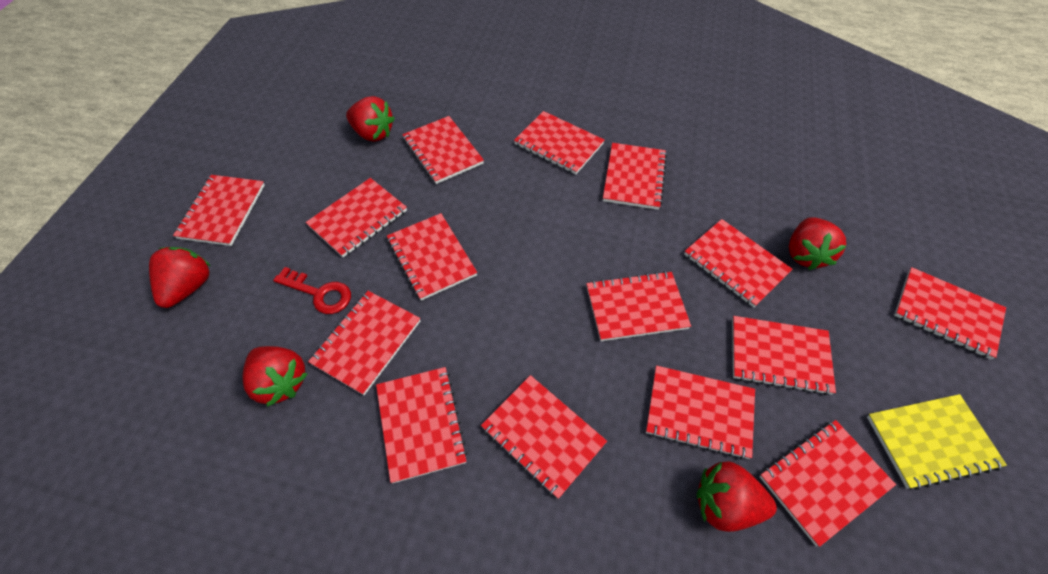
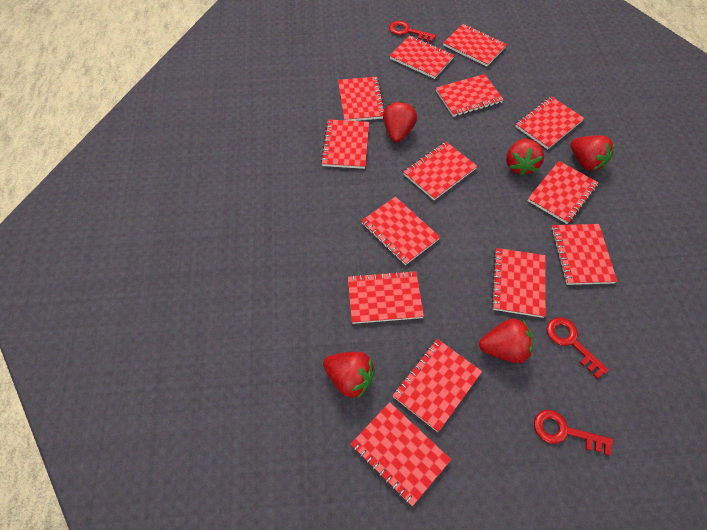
red key: 1 -> 3
red notebook: 15 -> 14
yellow notebook: 1 -> 0

